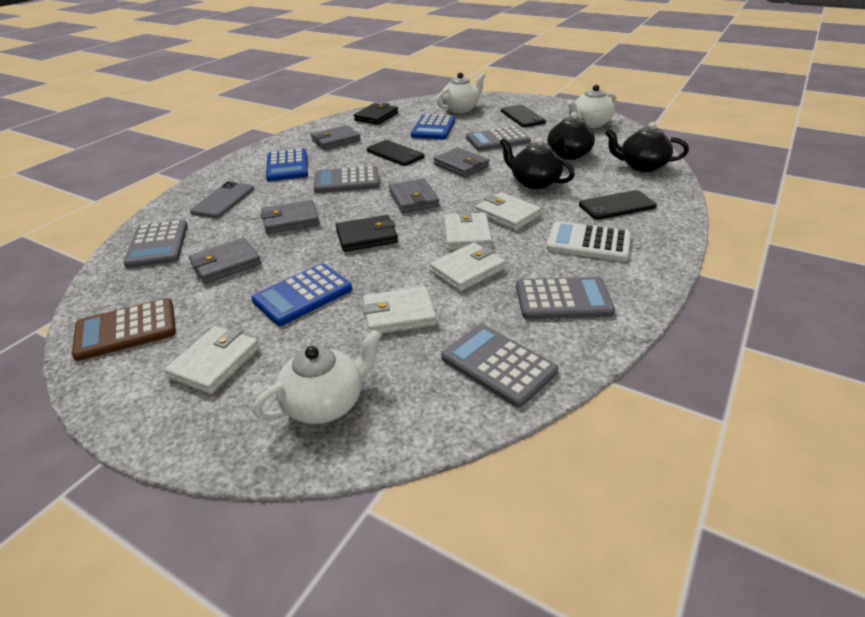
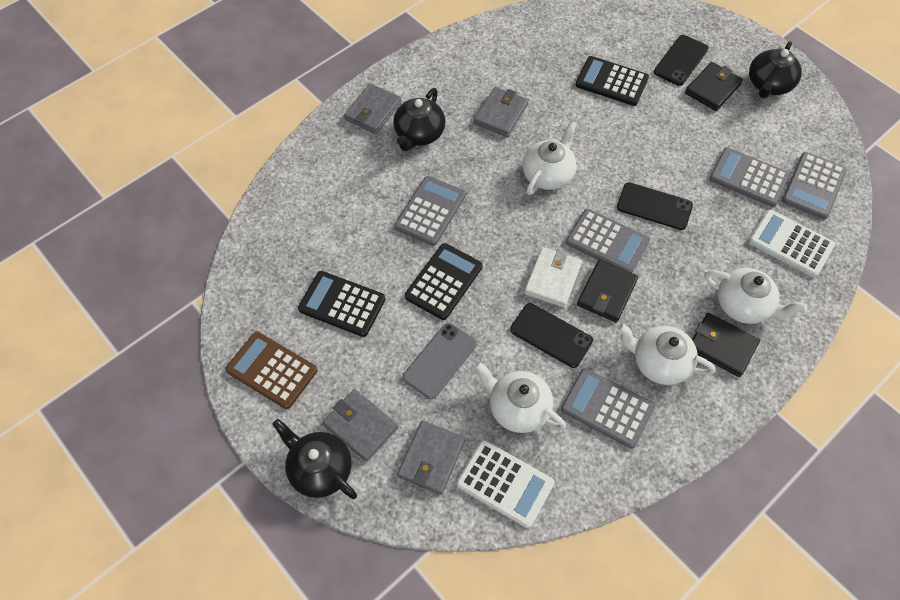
black calculator: 0 -> 3
black wallet: 2 -> 3
blue calculator: 3 -> 0
grey wallet: 5 -> 4
white calculator: 1 -> 2
white teapot: 3 -> 4
white wallet: 5 -> 1

